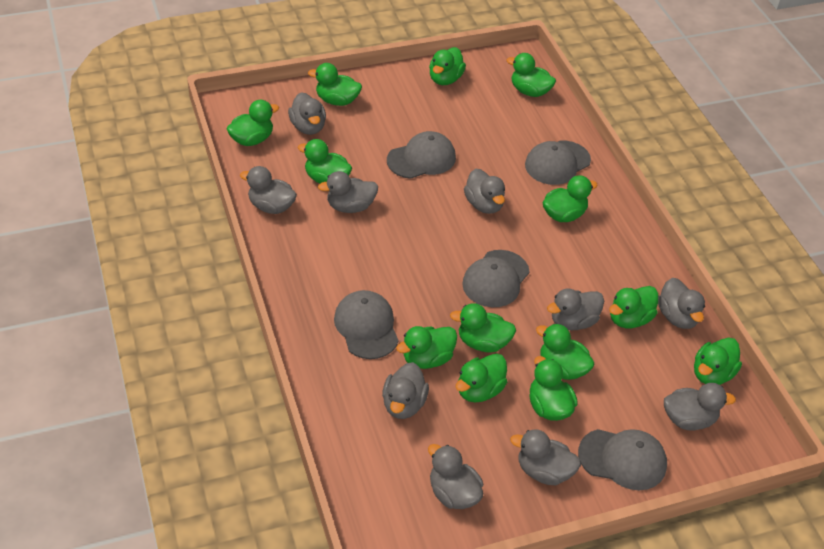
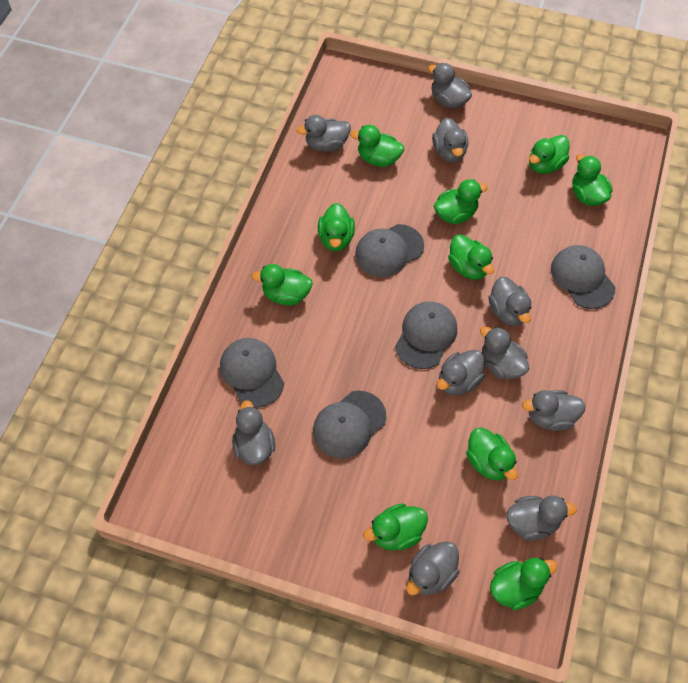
green duck: 13 -> 10

